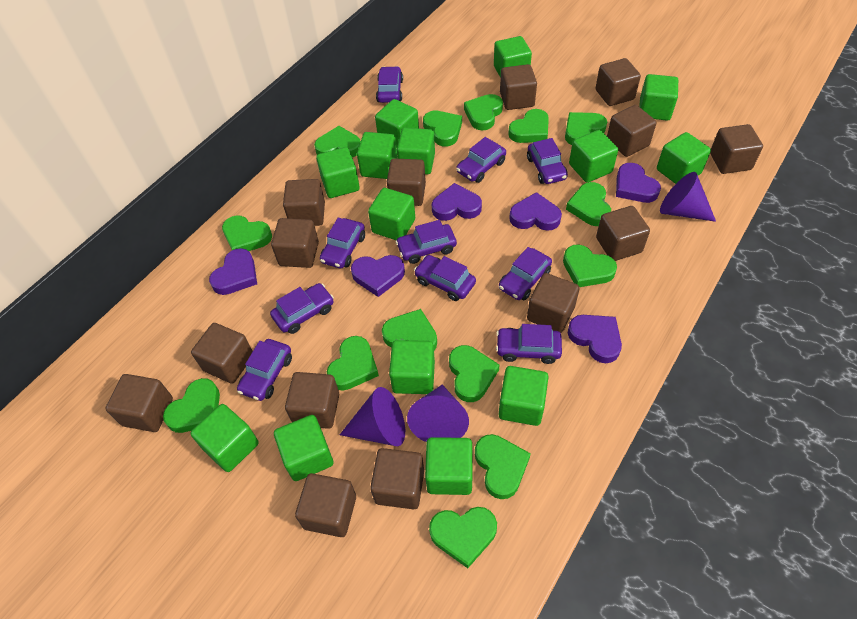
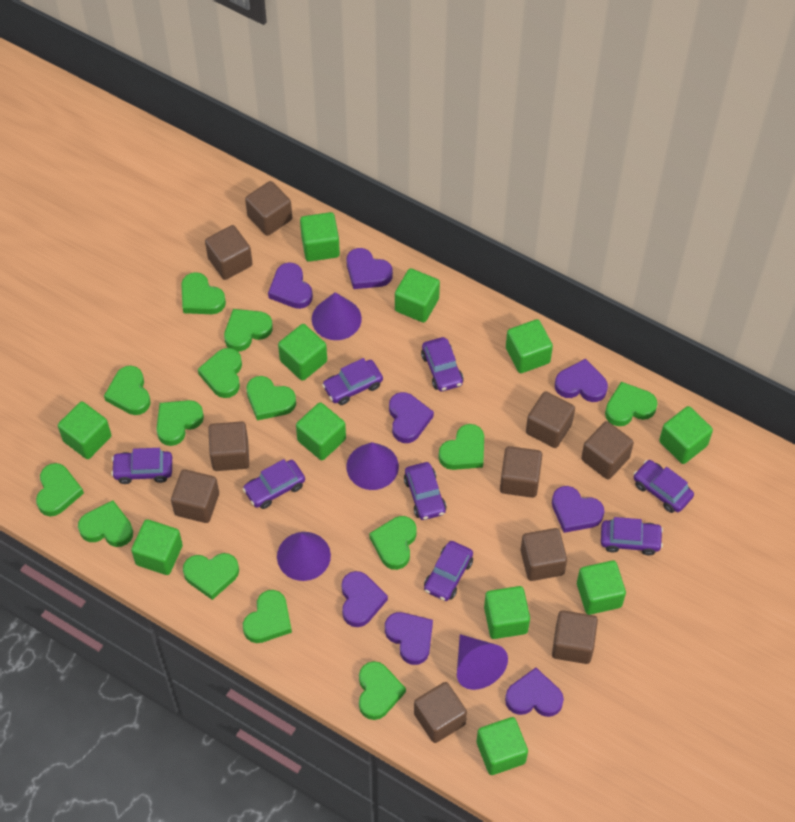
brown cube: 14 -> 10
green cube: 14 -> 11
purple car: 10 -> 8
purple cone: 3 -> 4
purple heart: 6 -> 8

